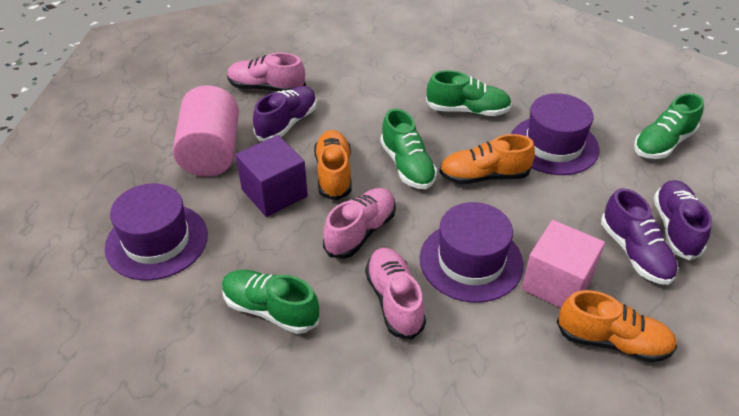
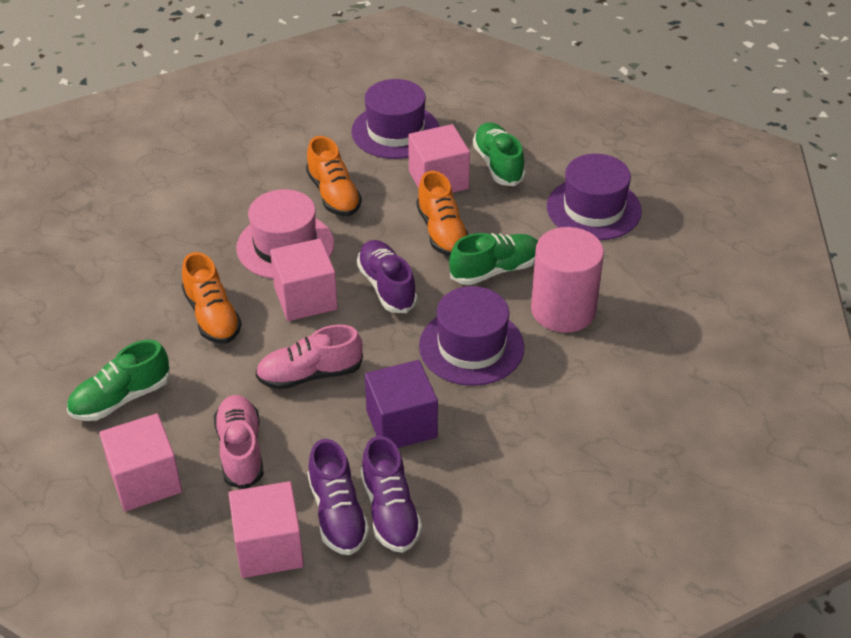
green shoe: 4 -> 3
pink cube: 1 -> 4
pink hat: 0 -> 1
pink shoe: 3 -> 2

